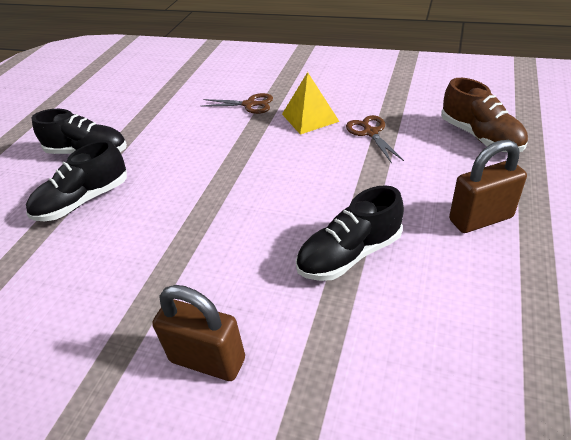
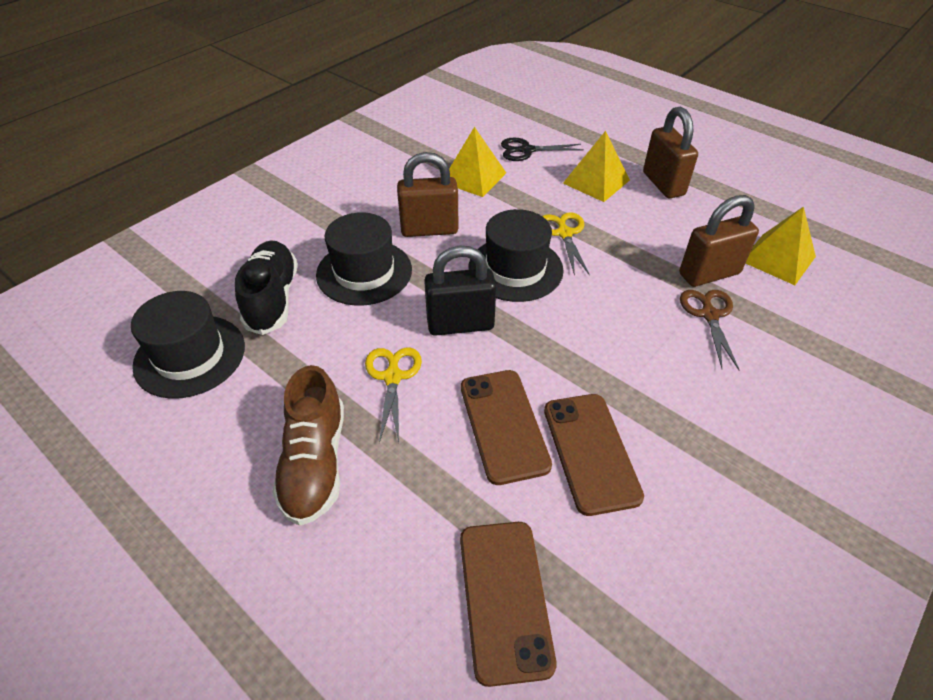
black hat: 0 -> 3
black padlock: 0 -> 1
black scissors: 0 -> 1
black shoe: 3 -> 1
brown padlock: 2 -> 3
brown phone: 0 -> 3
brown scissors: 2 -> 1
yellow pyramid: 1 -> 3
yellow scissors: 0 -> 2

